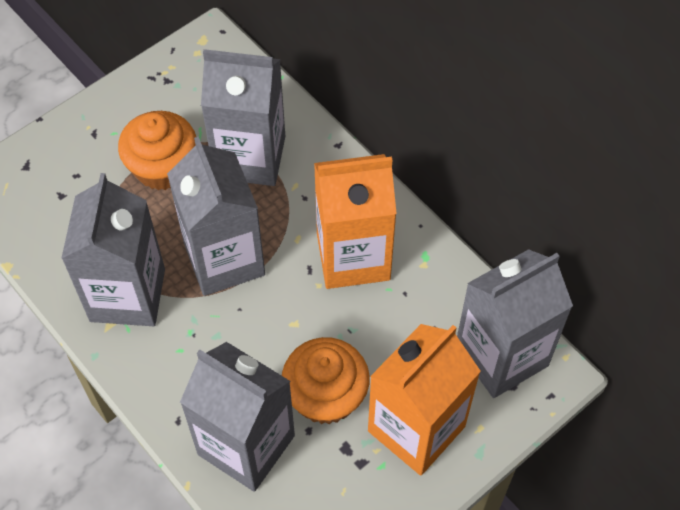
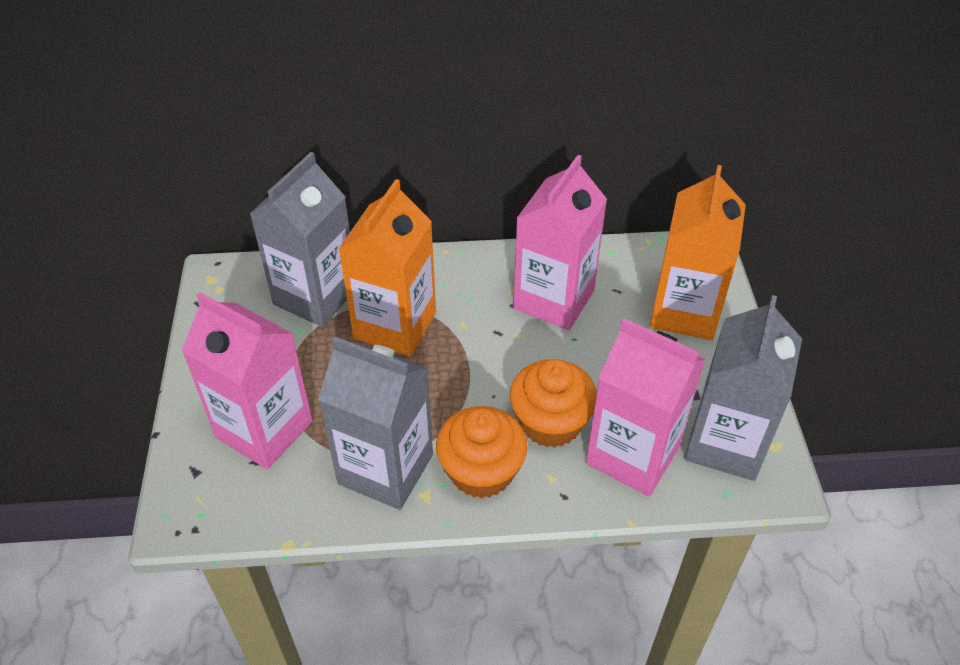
grey carton: 5 -> 3
pink carton: 0 -> 3

